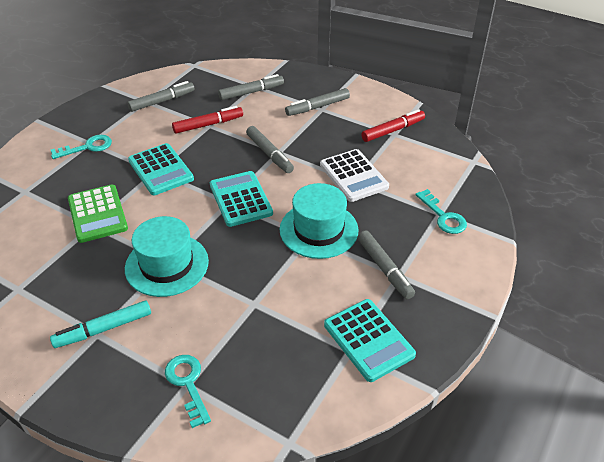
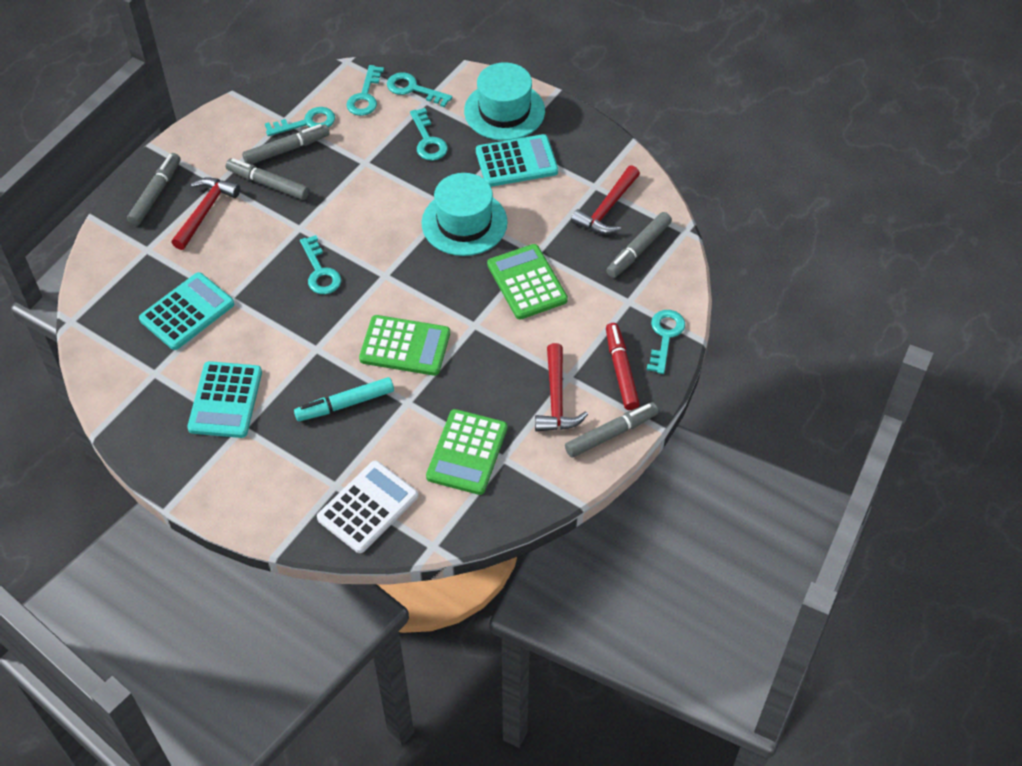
green calculator: 1 -> 3
red hammer: 0 -> 3
red marker: 2 -> 1
turquoise key: 3 -> 6

